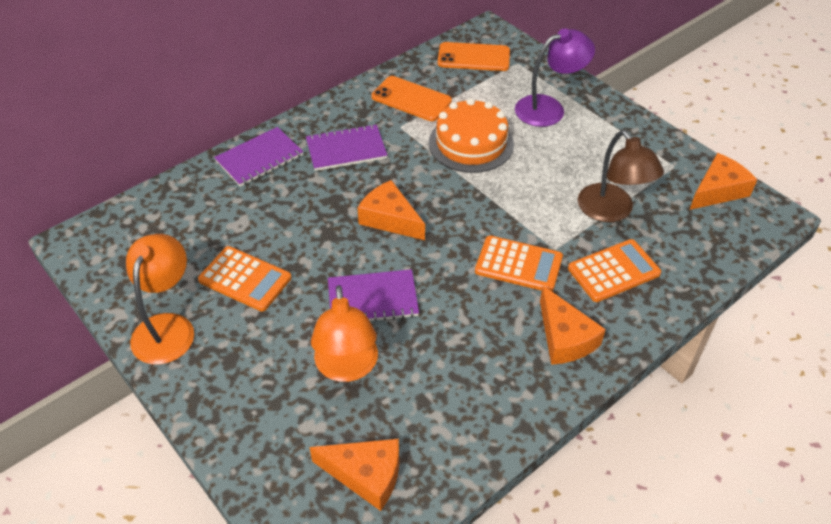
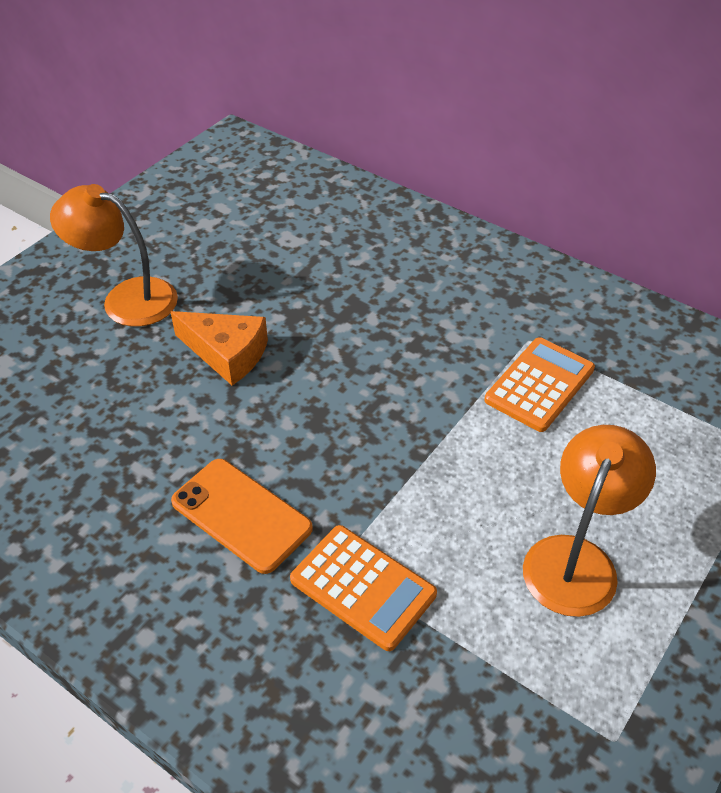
brown lamp: 1 -> 0
orange cake: 1 -> 0
orange calculator: 3 -> 2
orange cheese: 4 -> 1
orange phone: 2 -> 1
purple lamp: 1 -> 0
purple notebook: 3 -> 0

